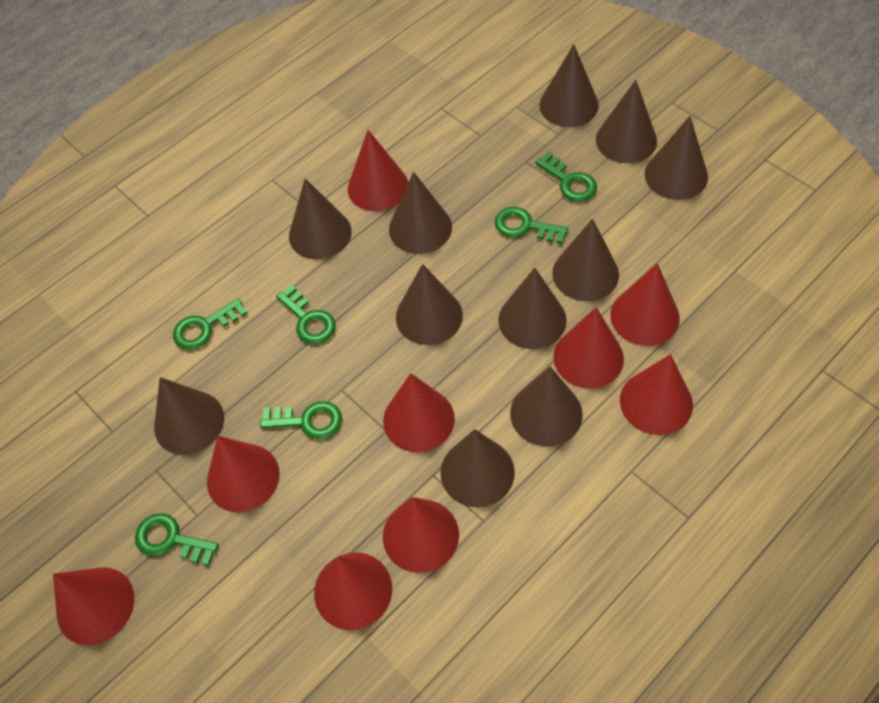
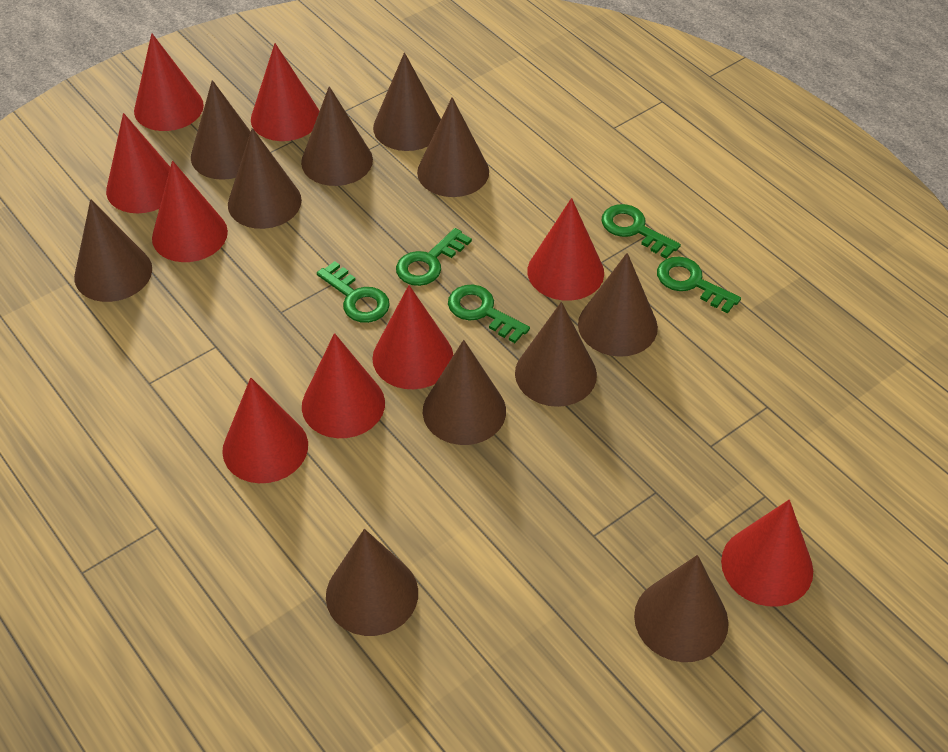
green key: 6 -> 5

